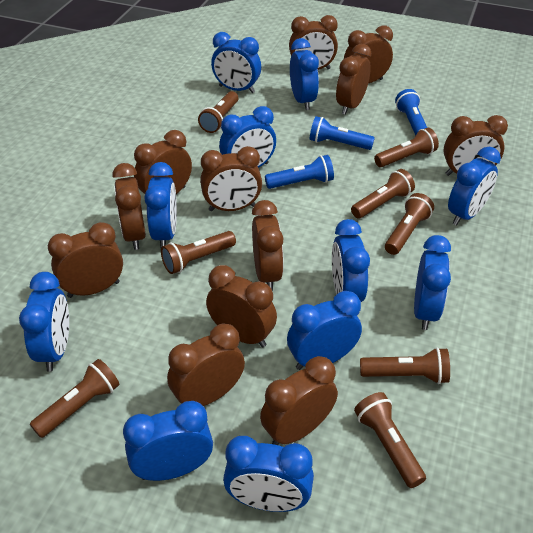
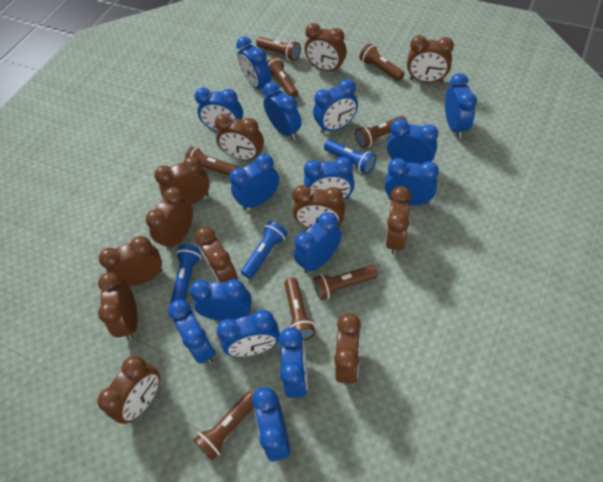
blue clock: 11 -> 15

